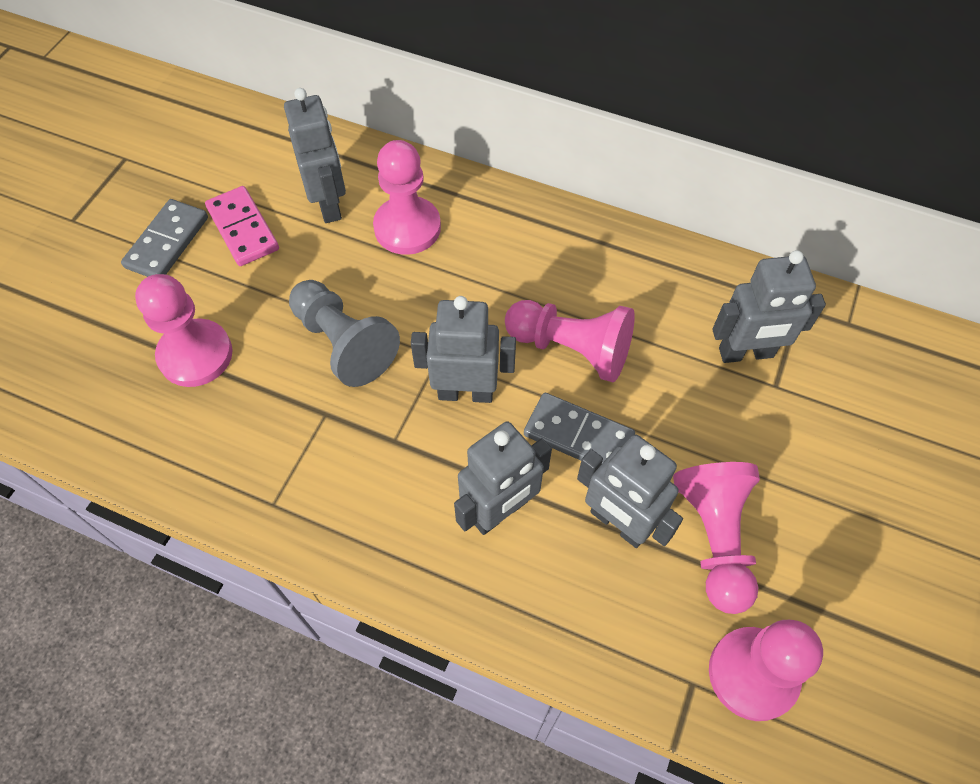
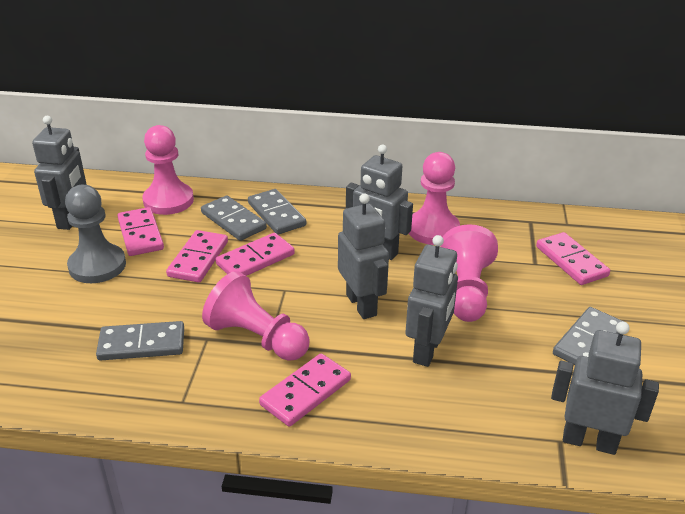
grey domino: 2 -> 4
pink domino: 1 -> 5
pink pawn: 5 -> 4

